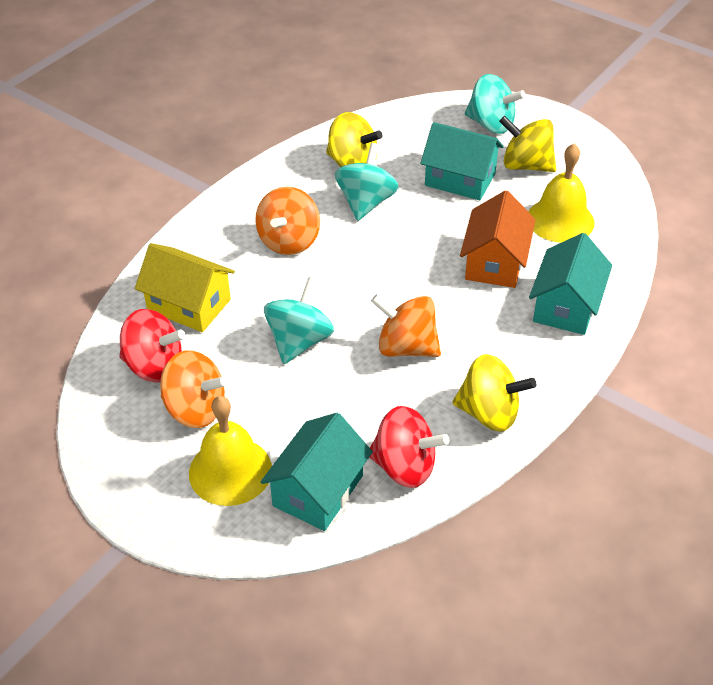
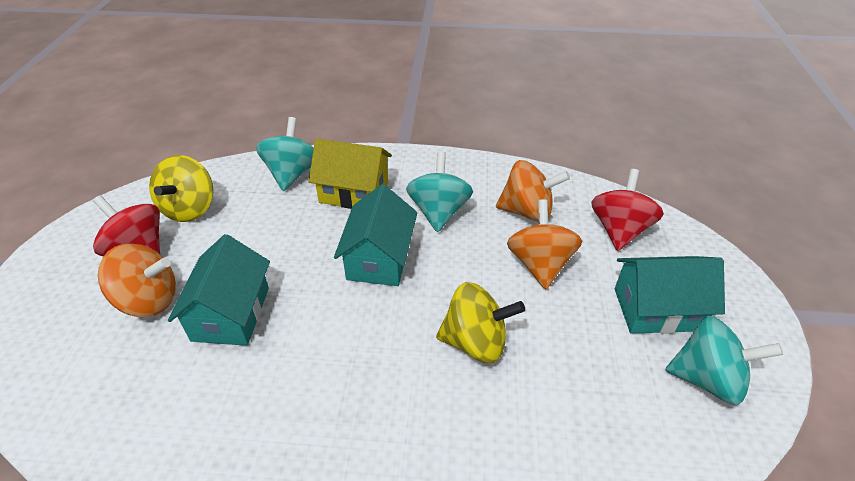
orange house: 1 -> 0
yellow bell: 2 -> 0
yellow spinning top: 3 -> 2

